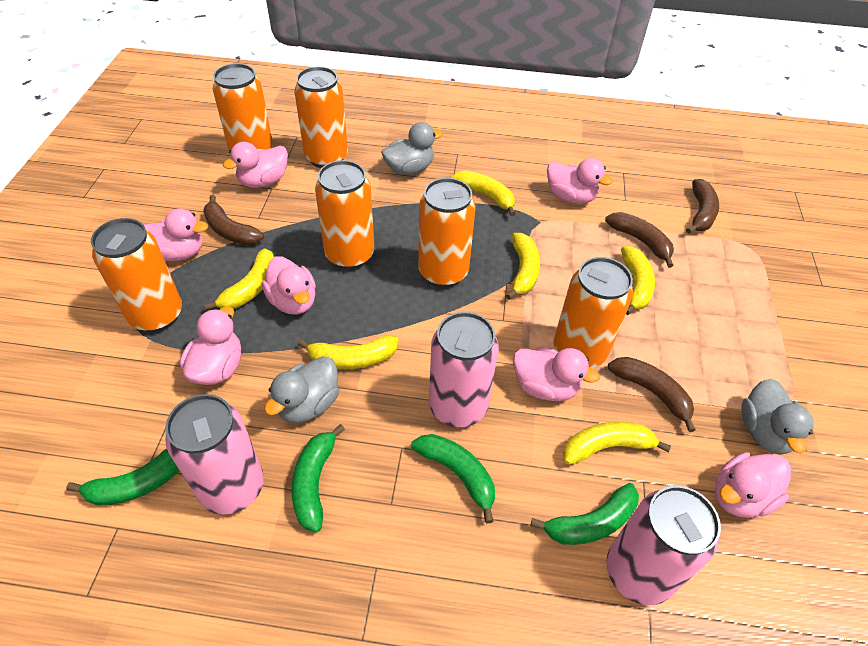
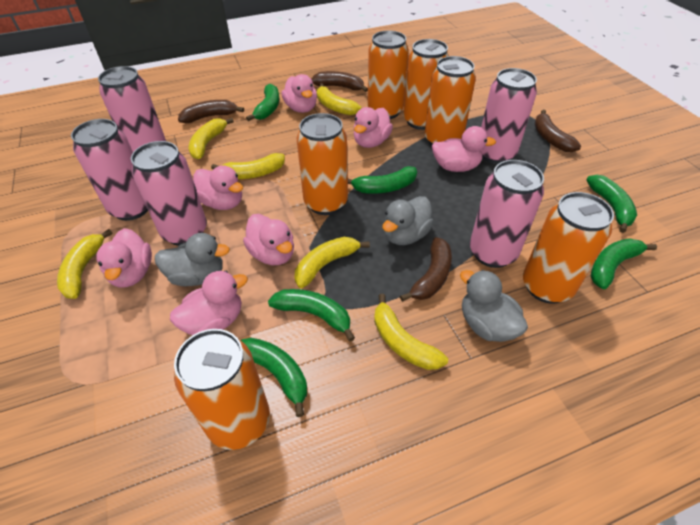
green banana: 4 -> 6
pink can: 3 -> 5

